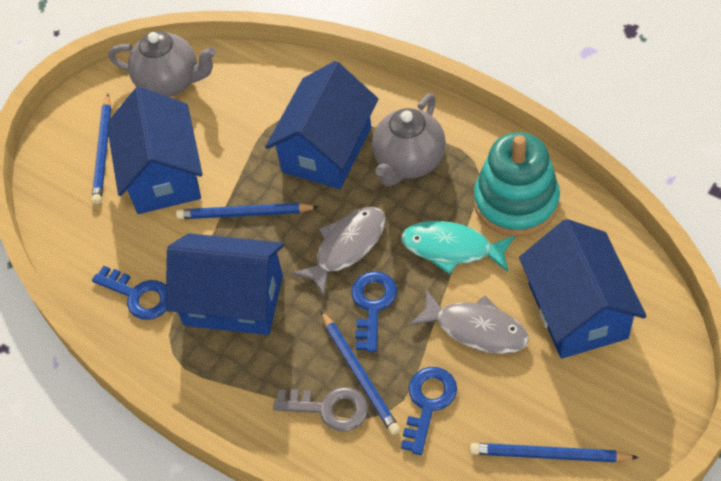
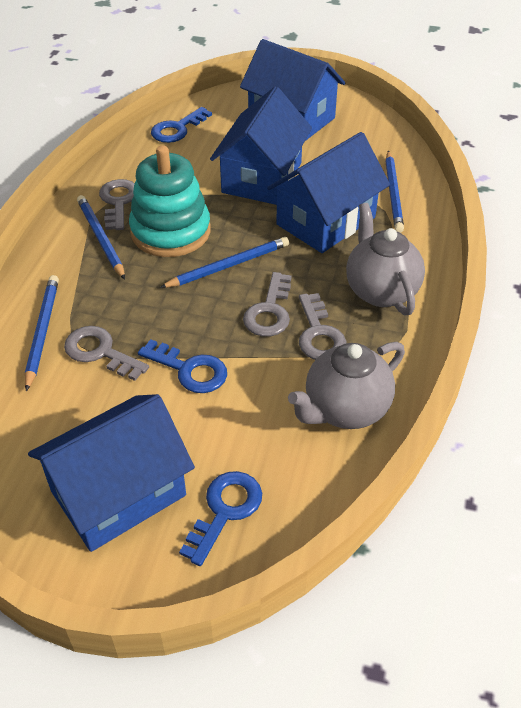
grey fish: 2 -> 0
grey key: 1 -> 4
turquoise fish: 1 -> 0

